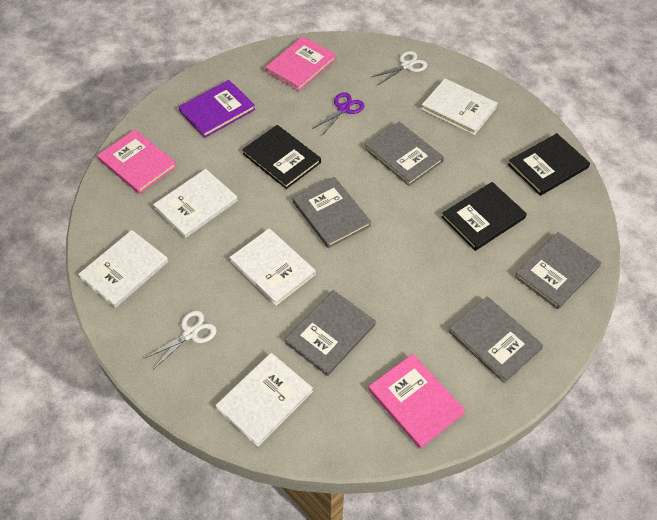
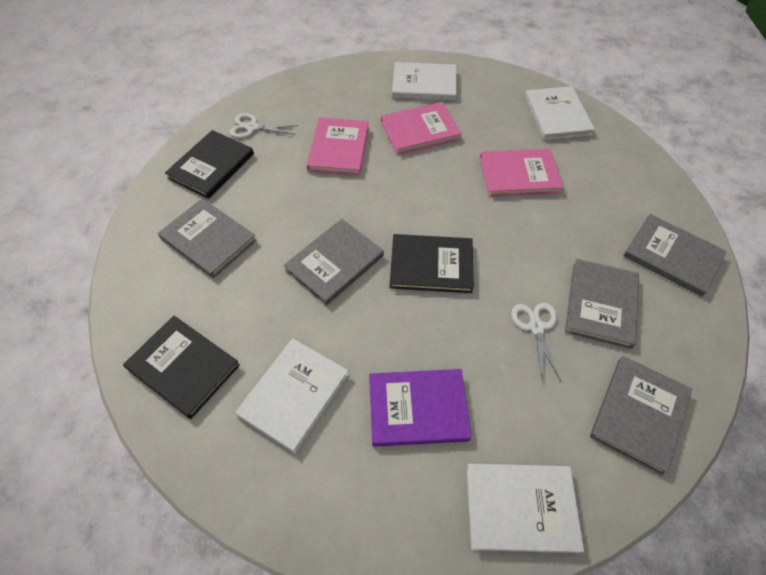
purple scissors: 1 -> 0
white book: 5 -> 4

